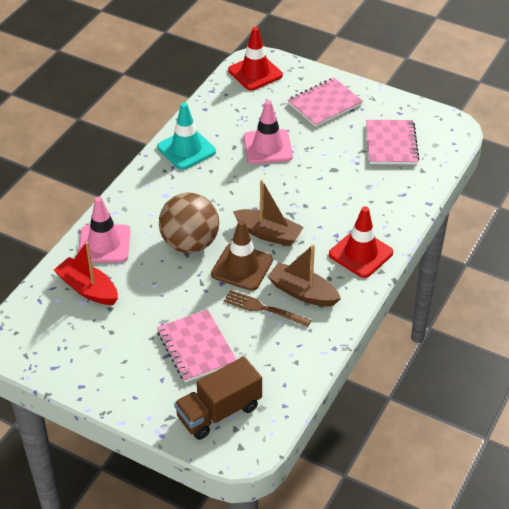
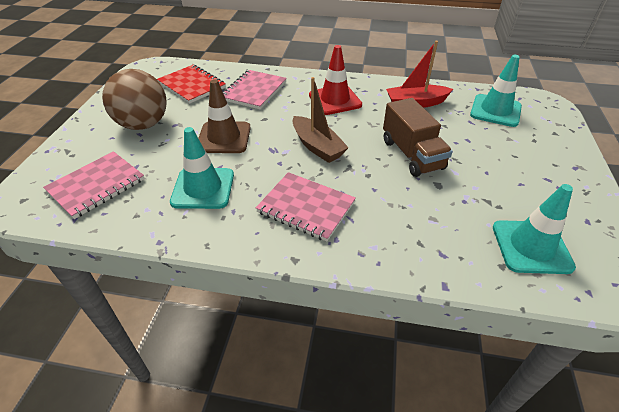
brown boat: 2 -> 1
brown fork: 1 -> 0
pink traffic cone: 2 -> 0
red notebook: 0 -> 1
red traffic cone: 2 -> 1
turquoise traffic cone: 1 -> 3

